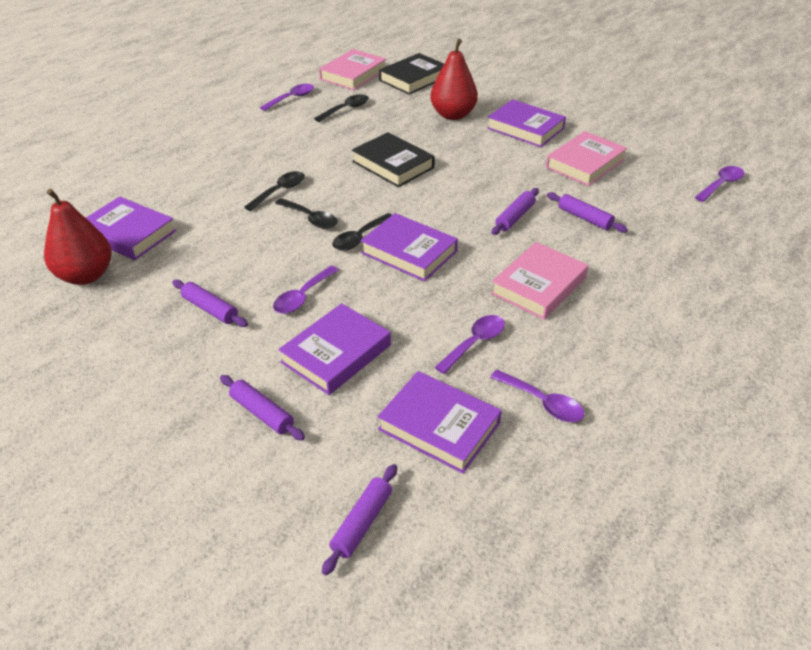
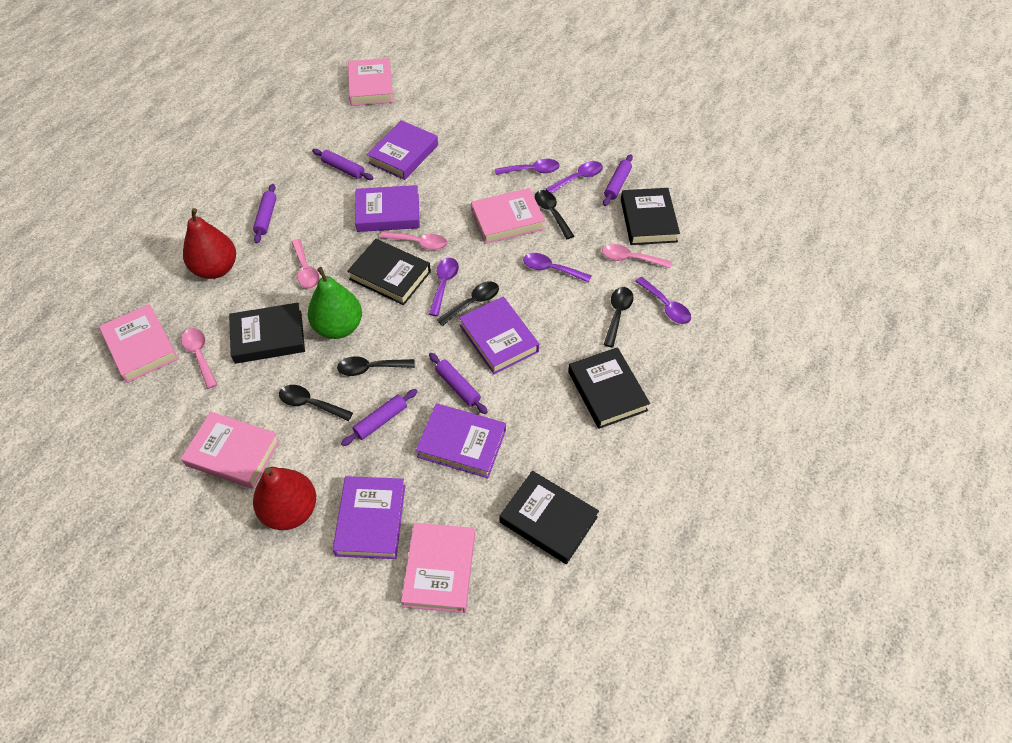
black book: 2 -> 5
black spoon: 4 -> 5
green pear: 0 -> 1
pink book: 3 -> 5
pink spoon: 0 -> 4

